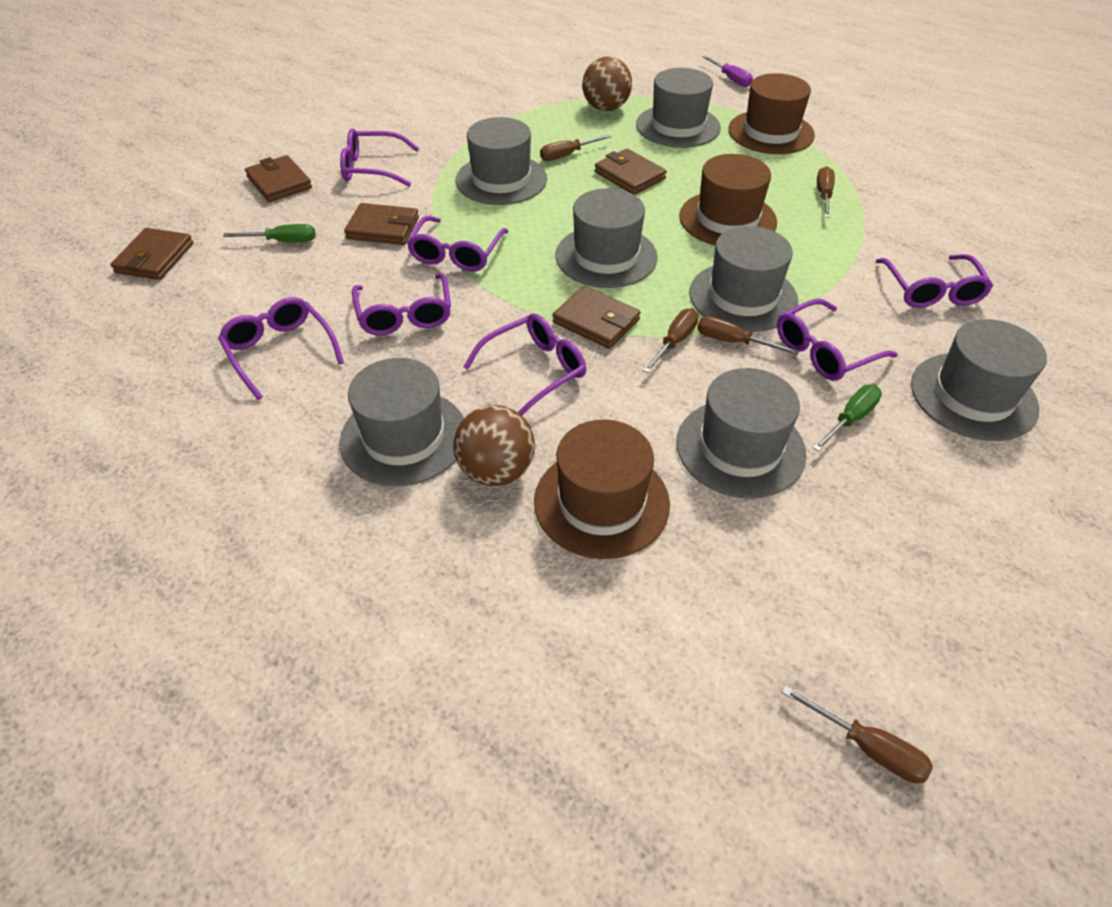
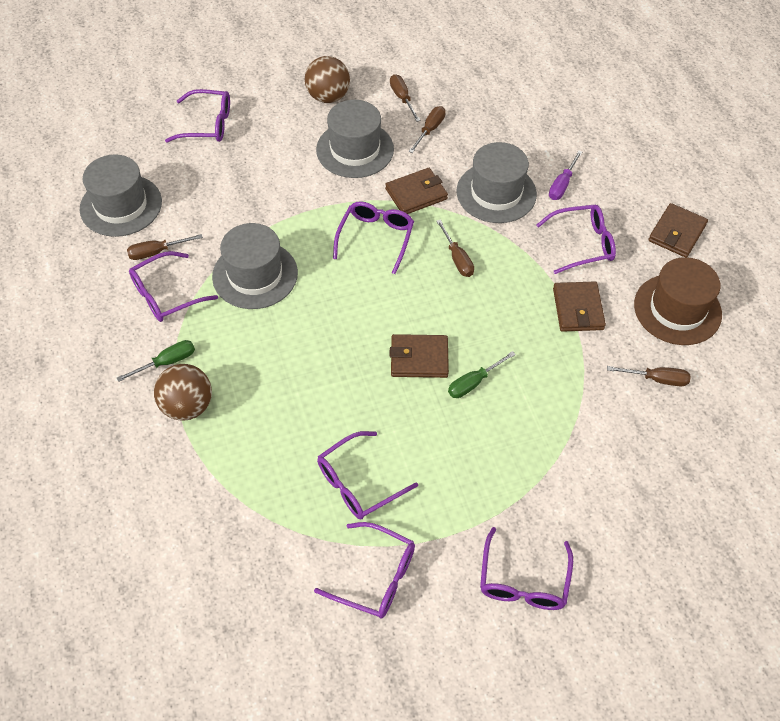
brown hat: 3 -> 1
brown wallet: 5 -> 4
grey hat: 7 -> 4

